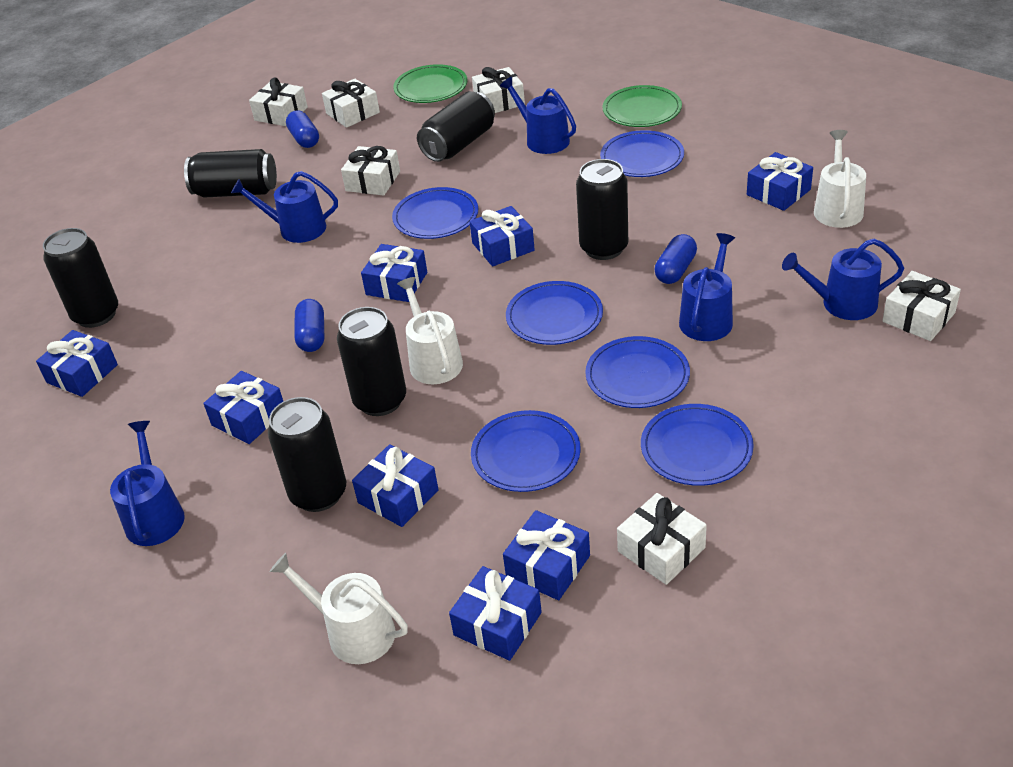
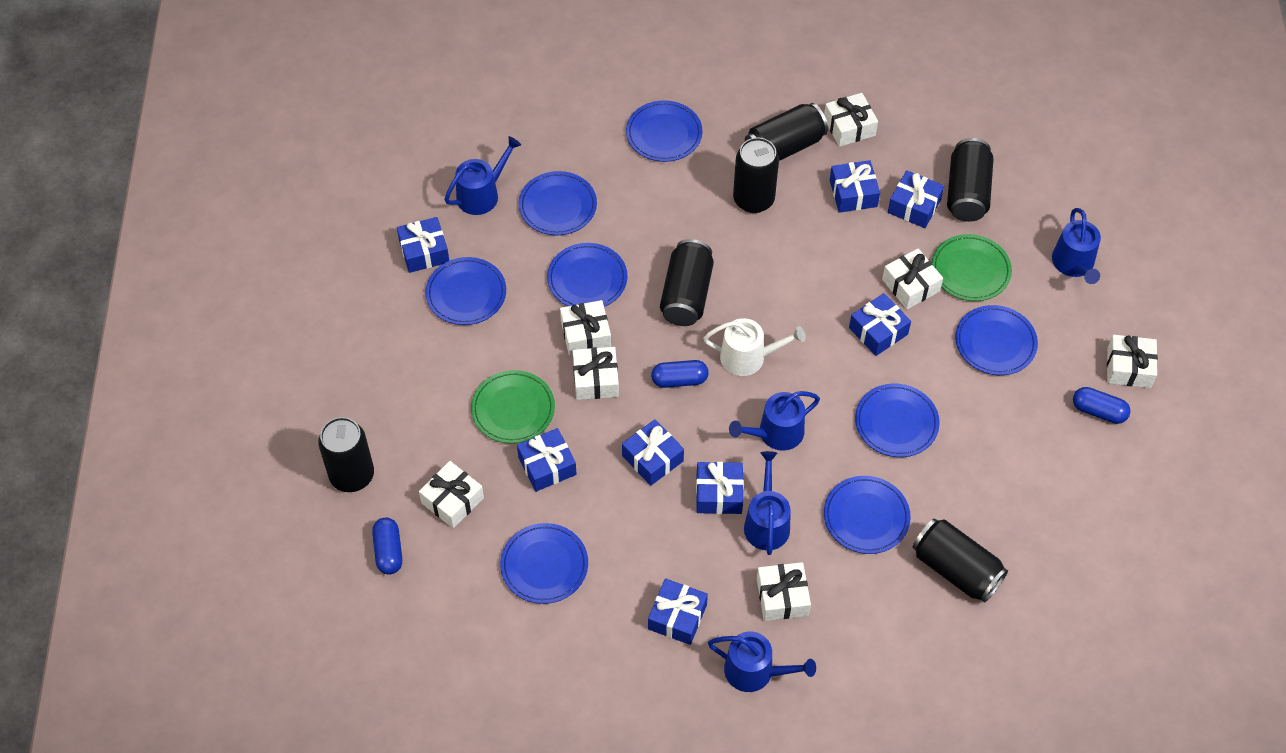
blue plate: 6 -> 8
white gift: 6 -> 7
white watering can: 3 -> 1

